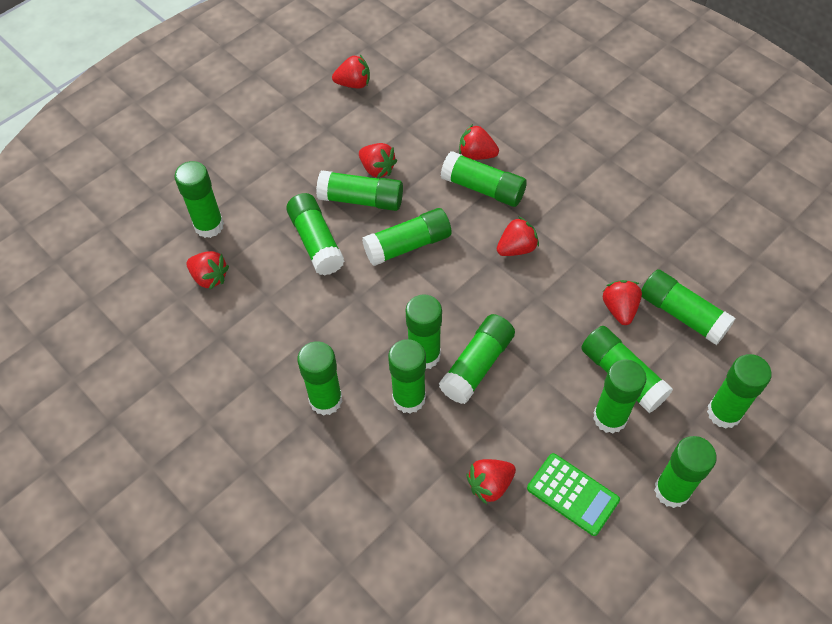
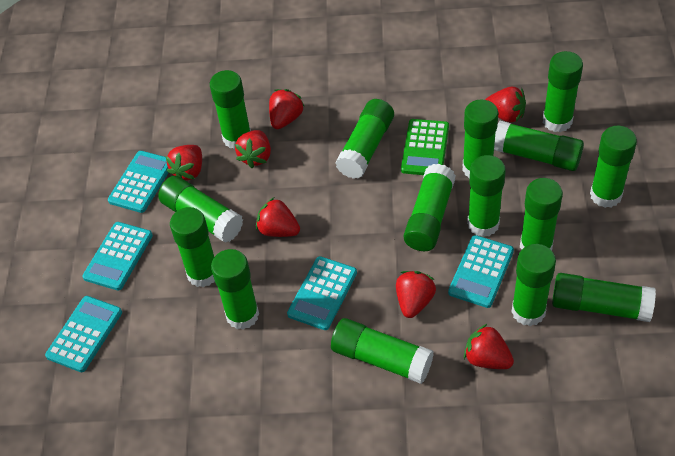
green glue stick: 14 -> 15
turquoise calculator: 0 -> 5

